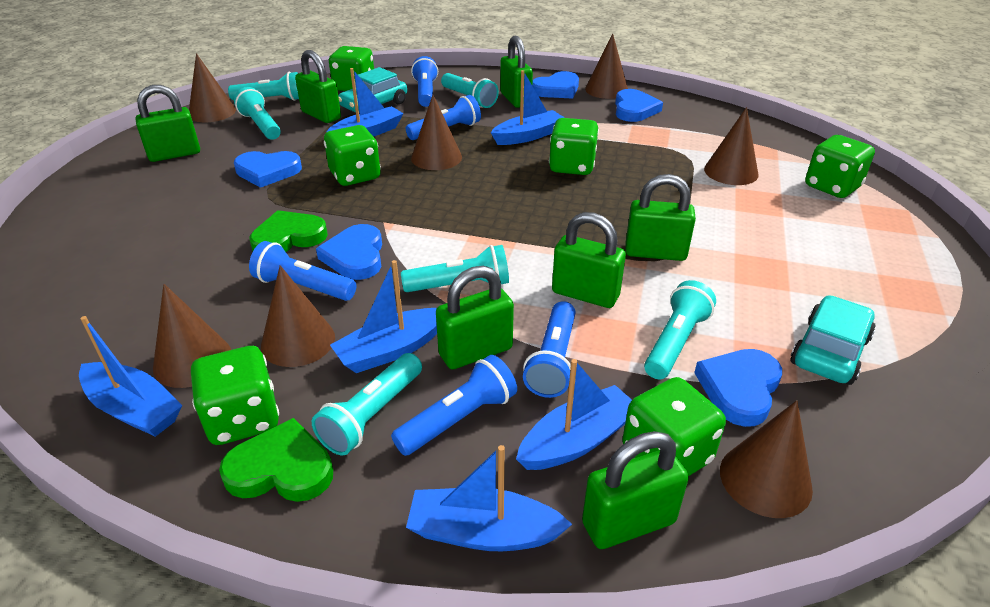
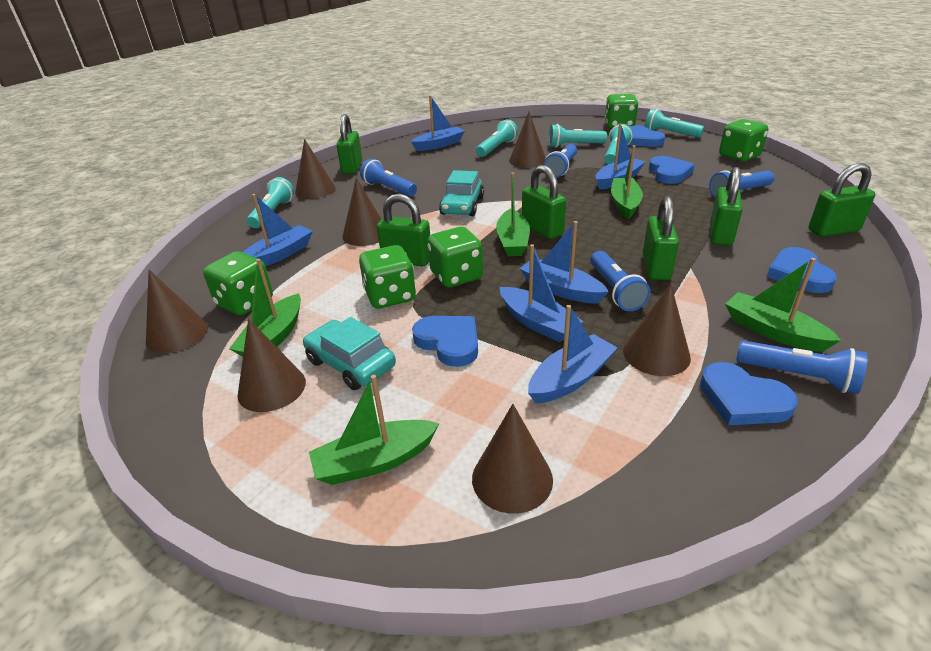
green boat: 0 -> 5
green dice: 6 -> 5
green heart: 2 -> 0
green padlock: 7 -> 6
turquoise flashlight: 6 -> 5

